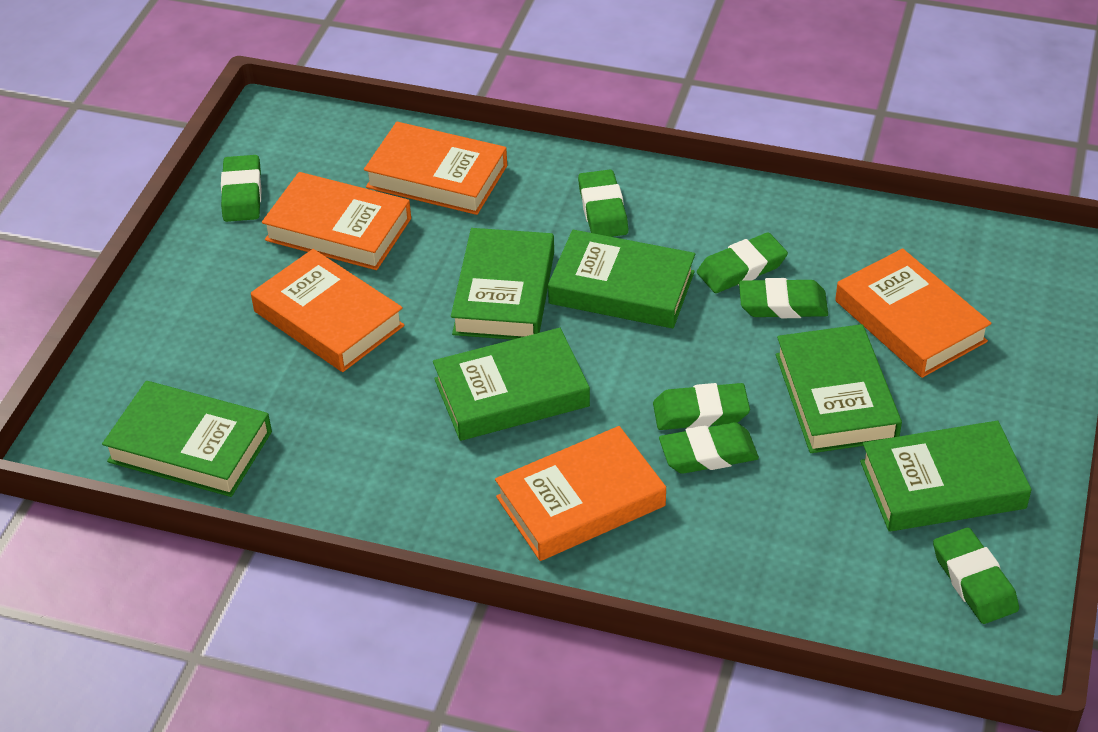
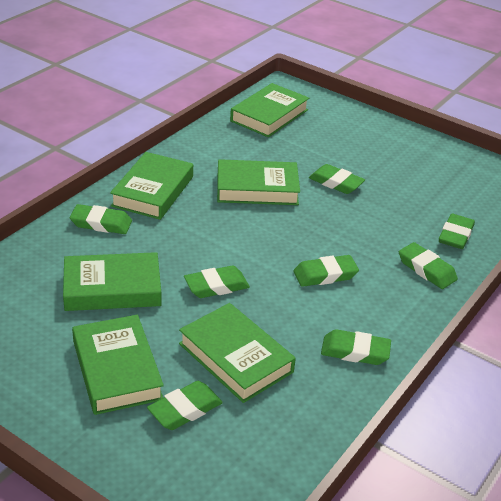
green eraser: 7 -> 8
orange book: 5 -> 0

